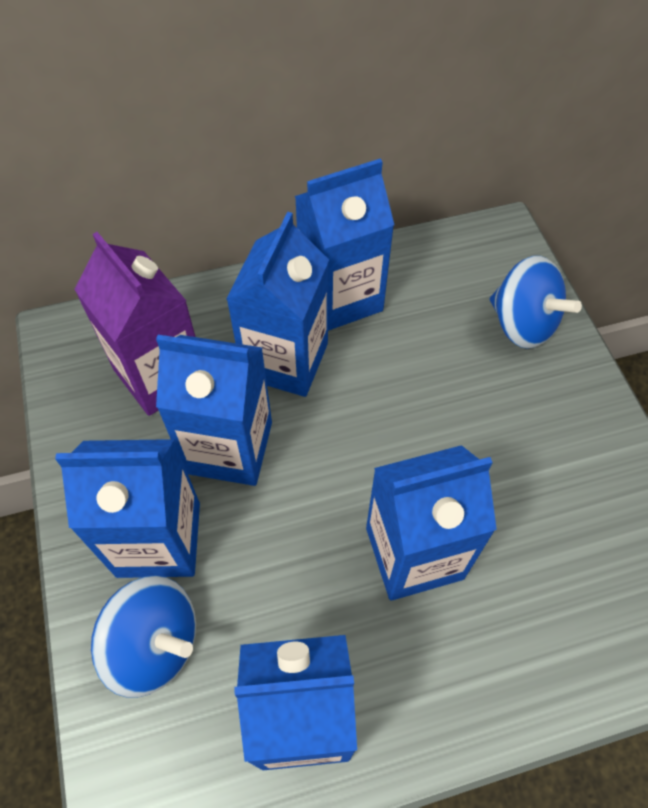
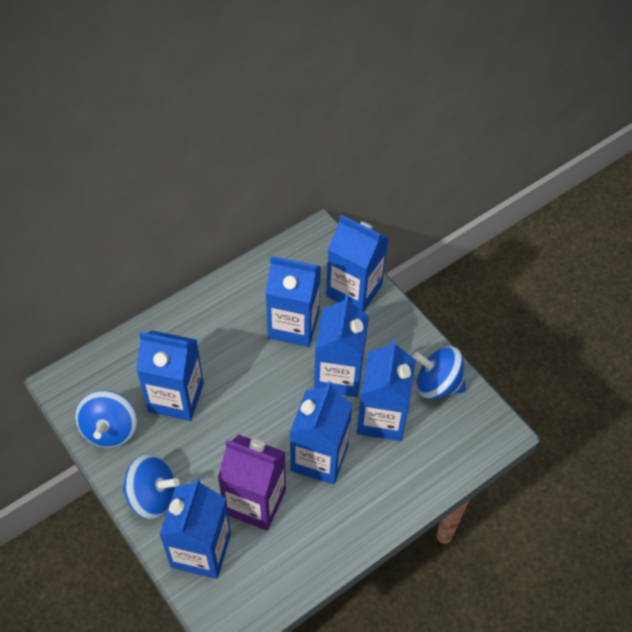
blue carton: 6 -> 7
blue spinning top: 2 -> 3

